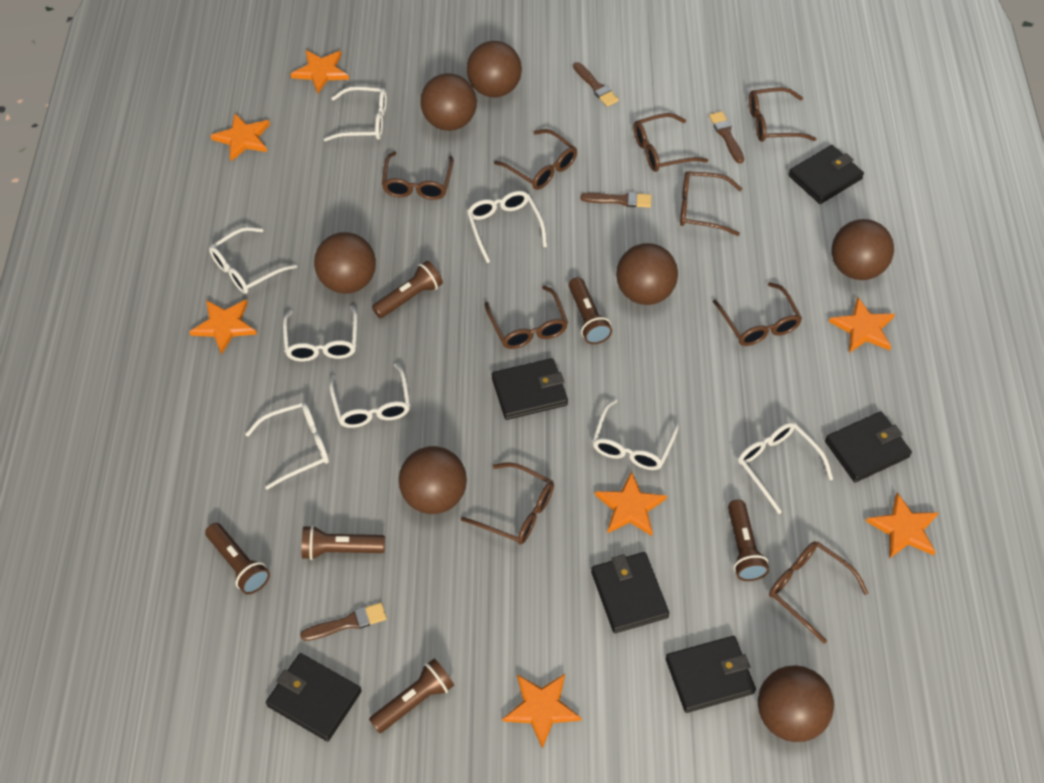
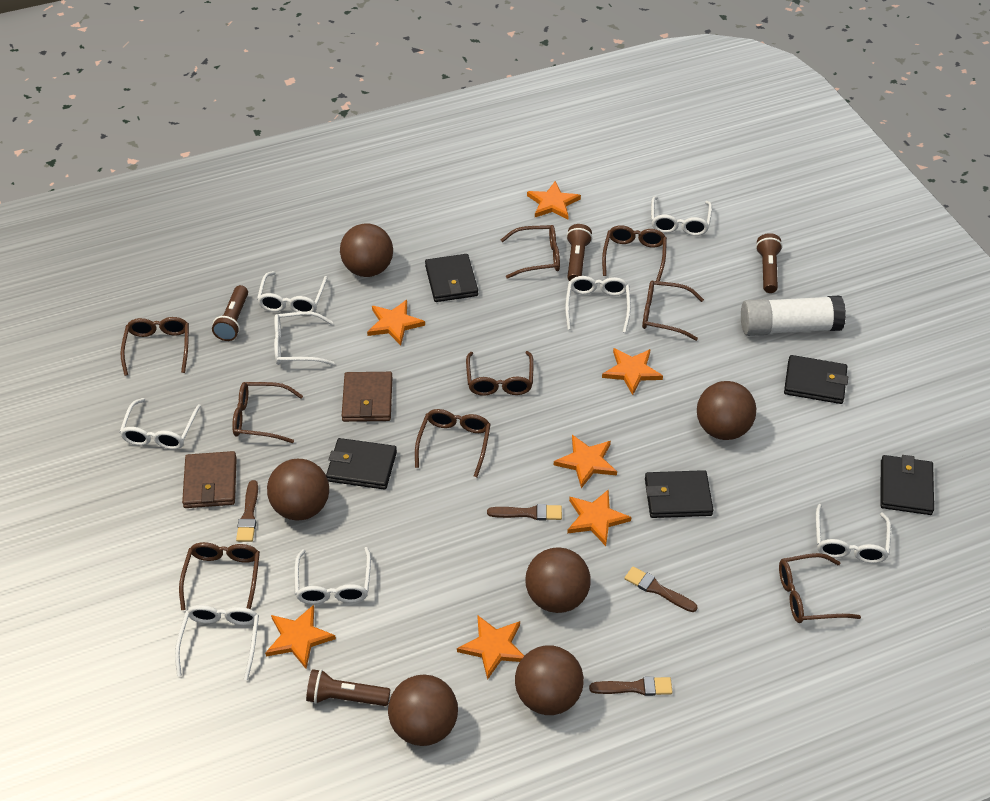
black wallet: 6 -> 5
brown ball: 7 -> 6
brown flashlight: 6 -> 4
brown wallet: 0 -> 2
white glue stick: 0 -> 1

